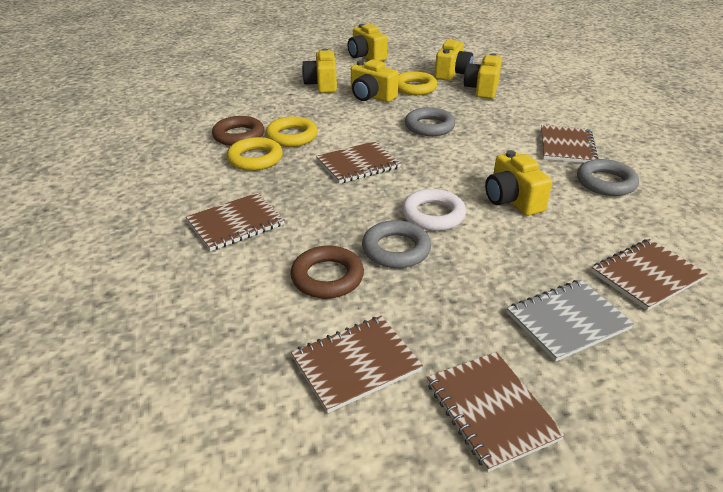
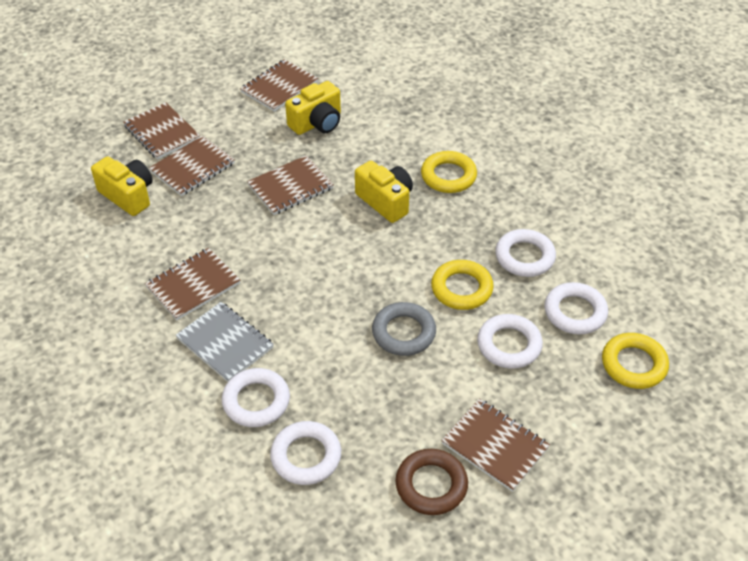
brown ring: 2 -> 1
grey ring: 3 -> 1
white ring: 1 -> 5
yellow camera: 6 -> 3

